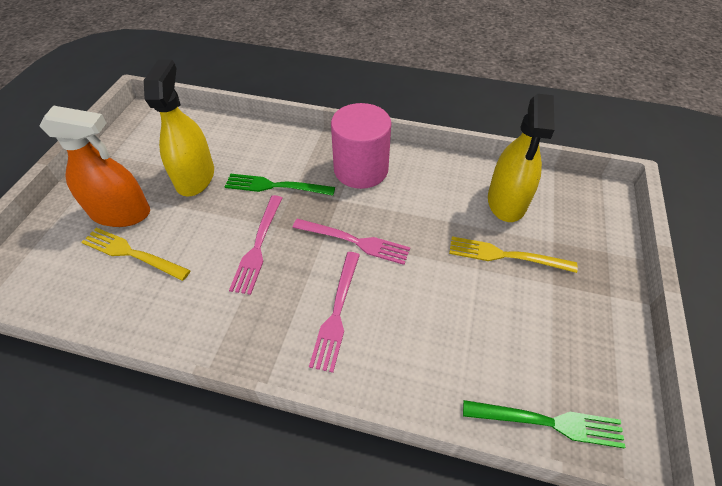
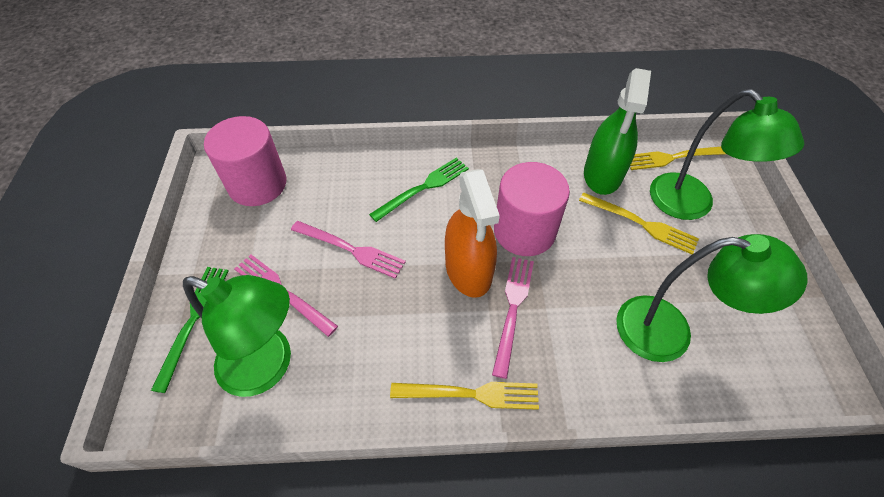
green lamp: 0 -> 3
green spray bottle: 0 -> 1
pink cylinder: 1 -> 2
yellow fork: 2 -> 3
yellow spray bottle: 2 -> 0

